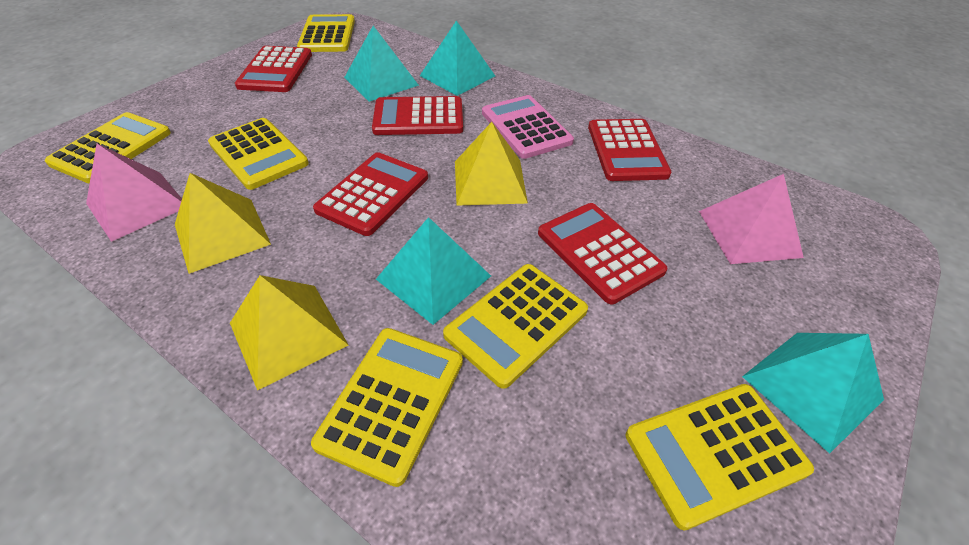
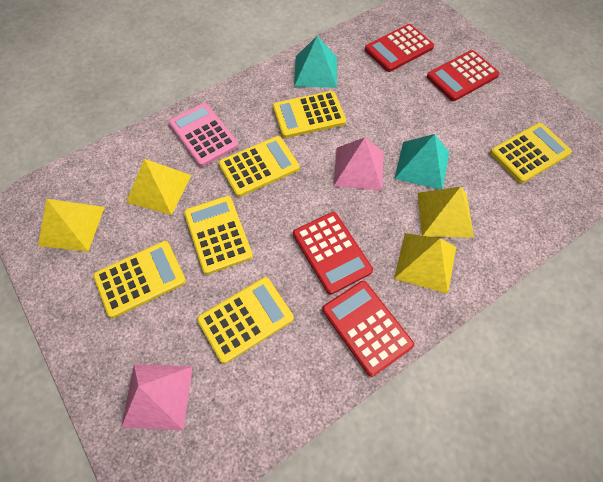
red calculator: 5 -> 4
turquoise pyramid: 4 -> 2
yellow pyramid: 3 -> 4

